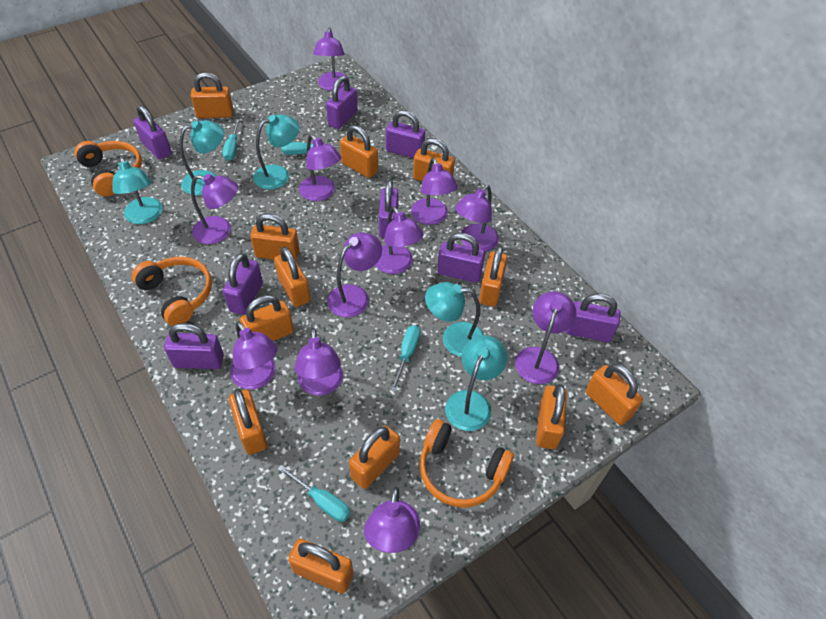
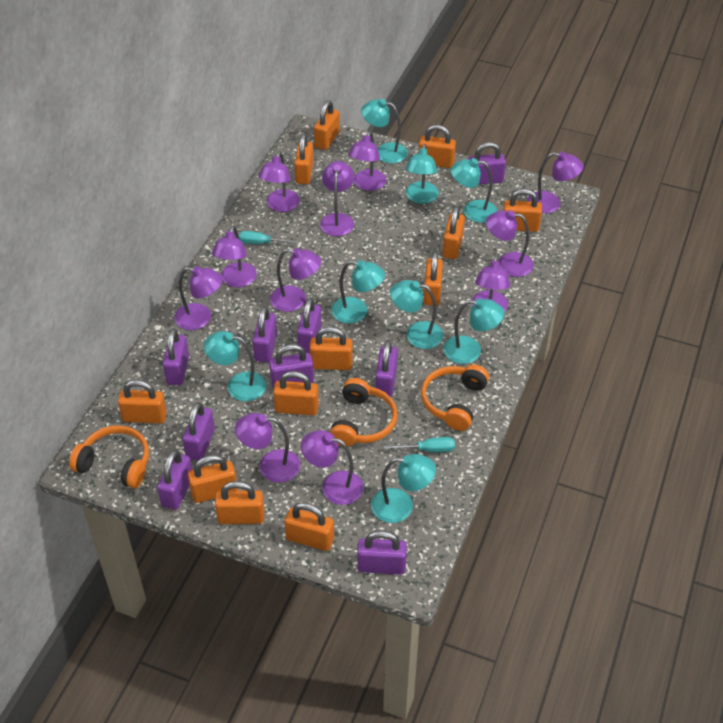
purple padlock: 8 -> 9
turquoise lamp: 5 -> 8
turquoise screwdriver: 4 -> 2

